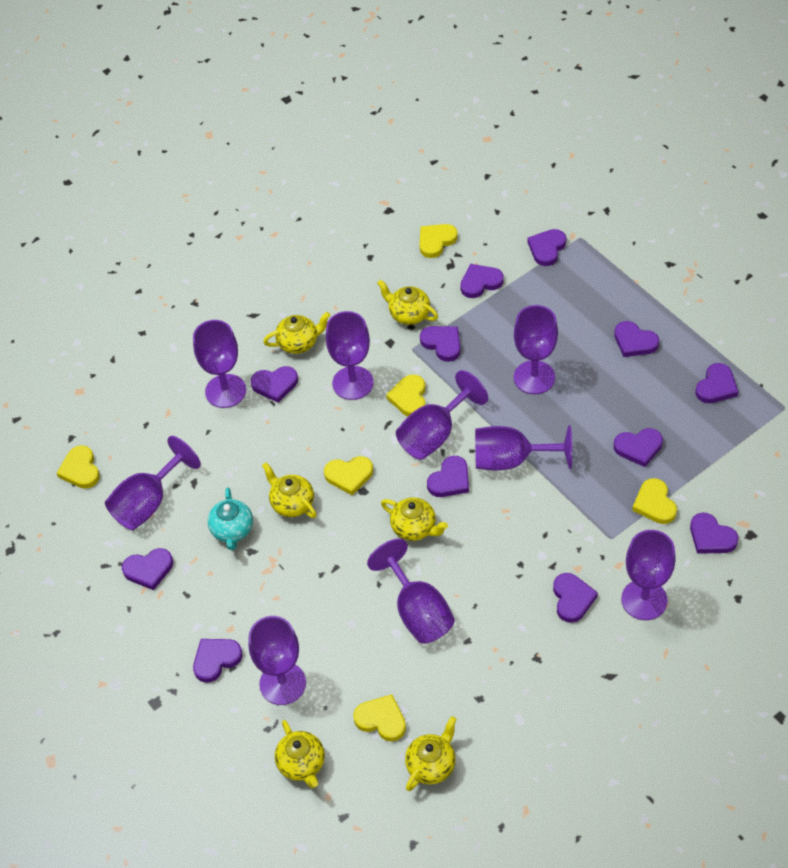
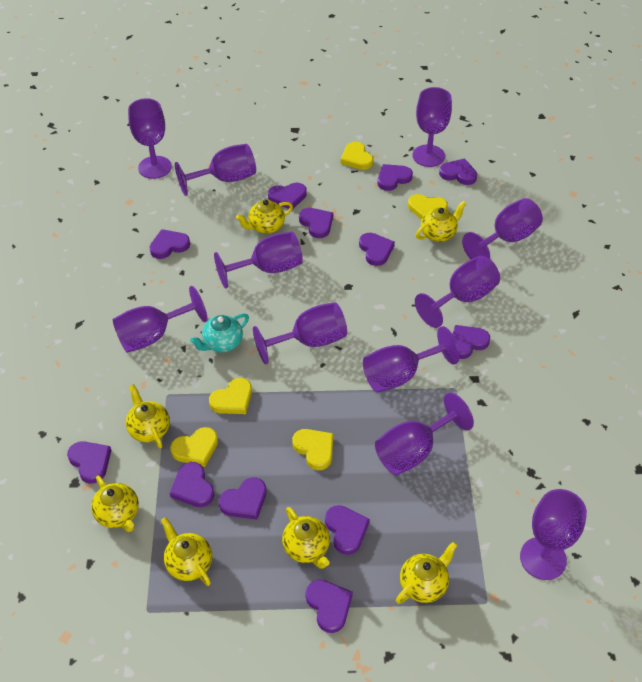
purple goblet: 9 -> 11
yellow heart: 6 -> 5
yellow teapot: 6 -> 7

